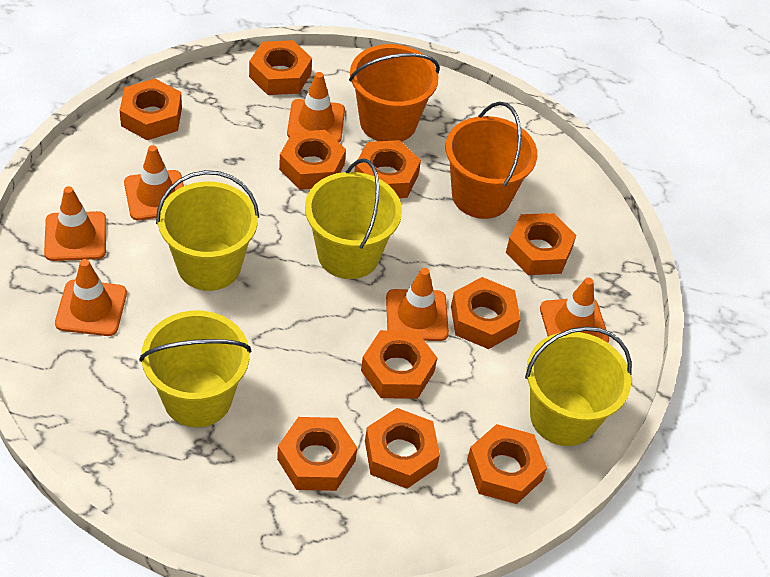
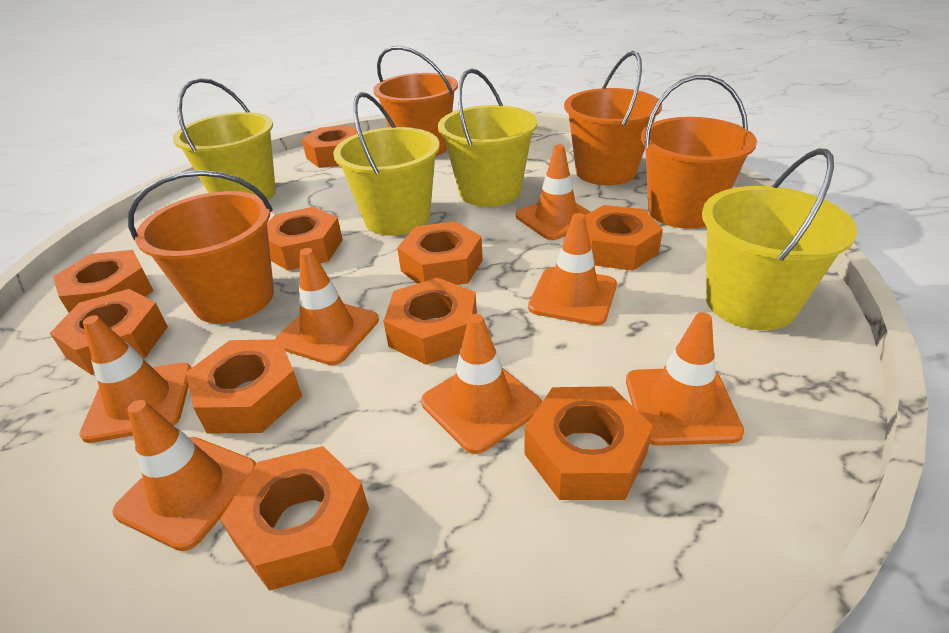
orange bucket: 2 -> 4
orange traffic cone: 6 -> 7

